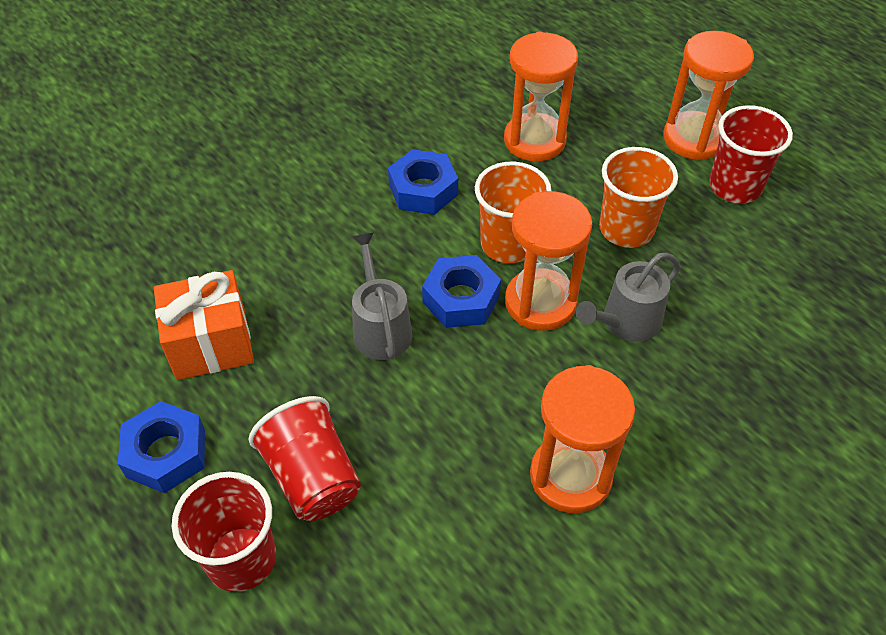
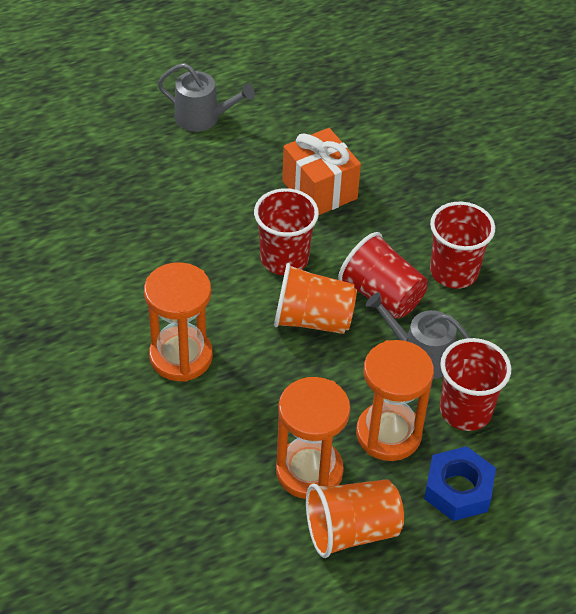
blue nut: 3 -> 1
orange hourglass: 4 -> 3
red cup: 3 -> 4

